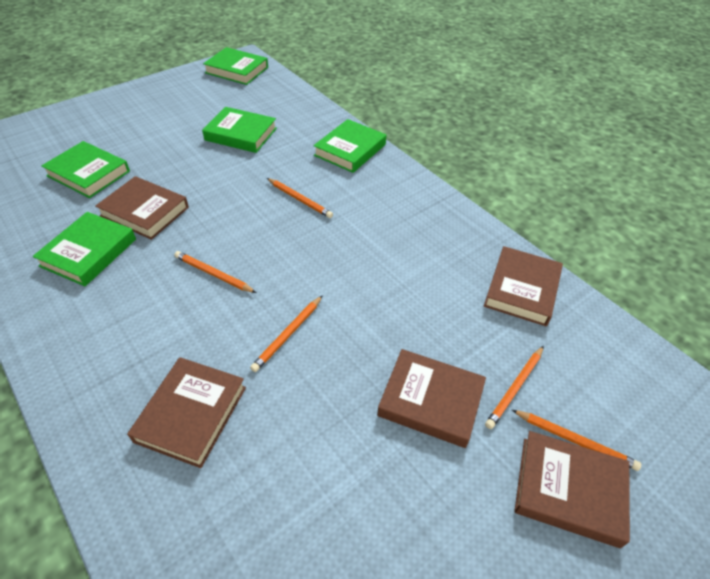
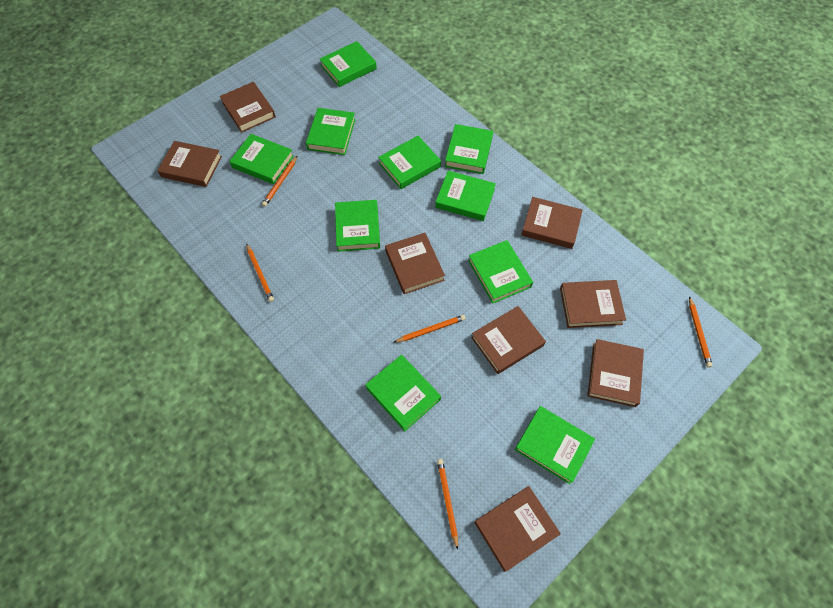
brown book: 5 -> 8
green book: 5 -> 10

